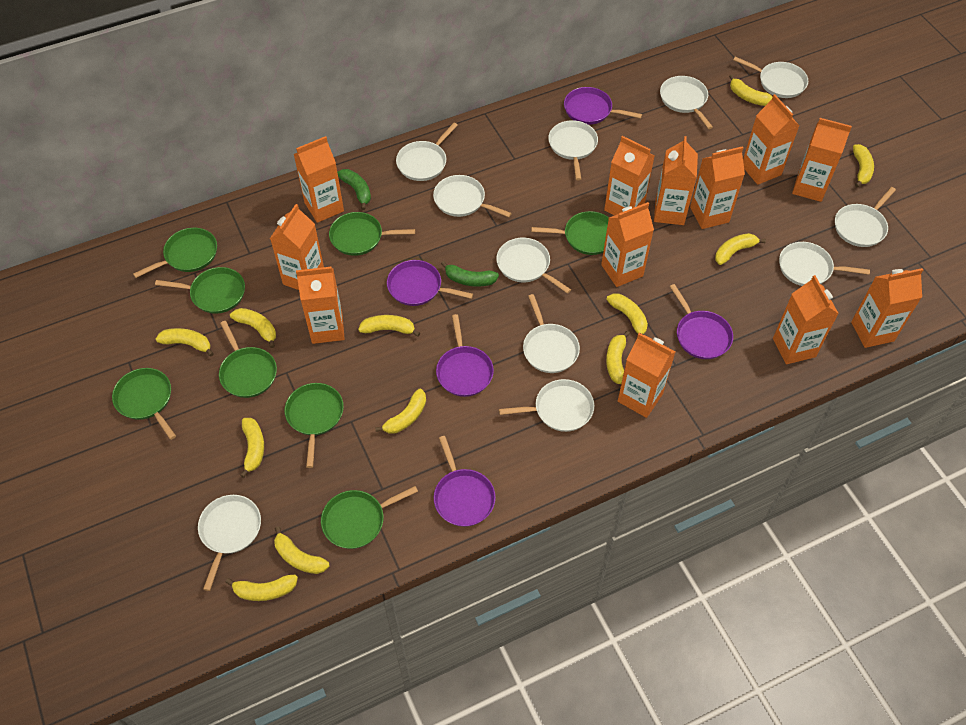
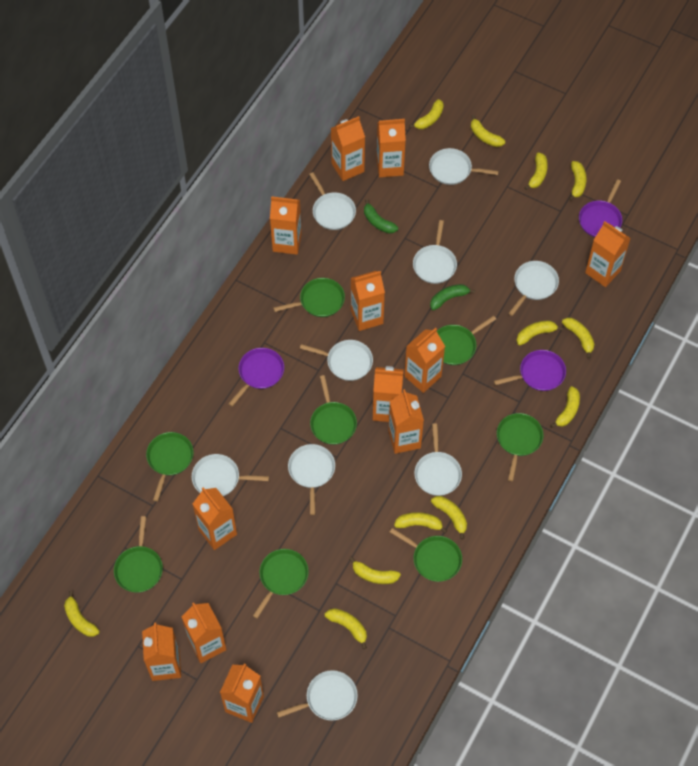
purple pan: 5 -> 3
white pan: 11 -> 9

